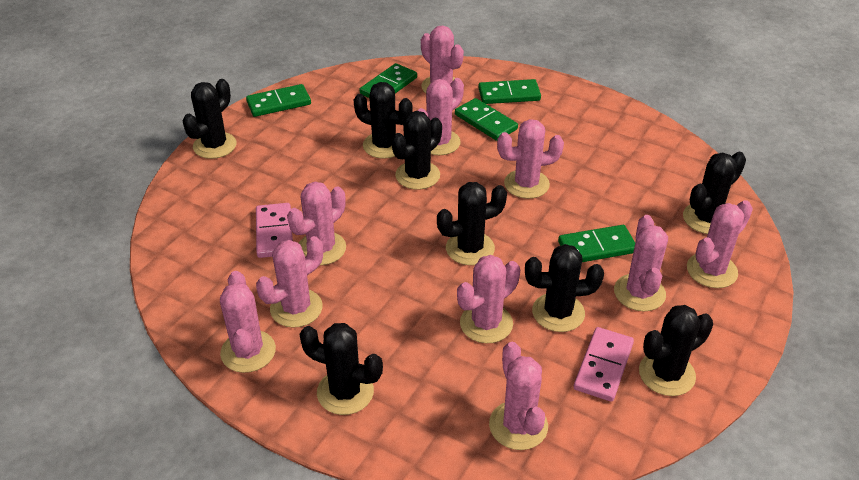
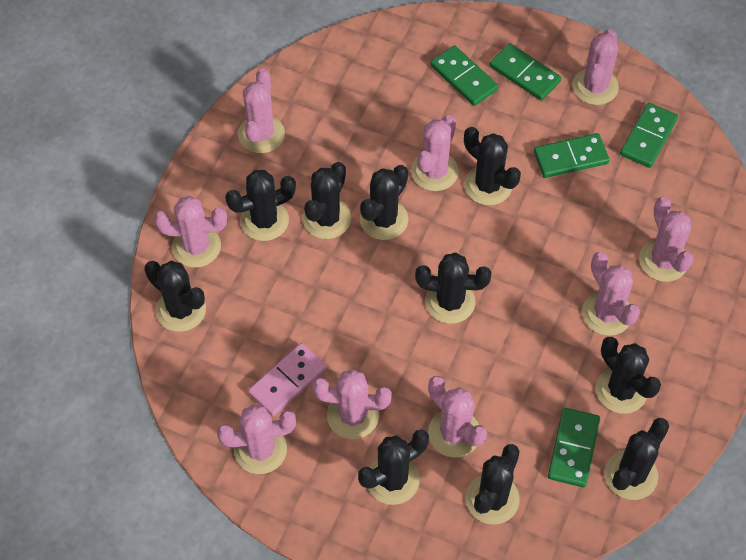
black cactus: 8 -> 10
pink cactus: 10 -> 9
pink domino: 2 -> 1

